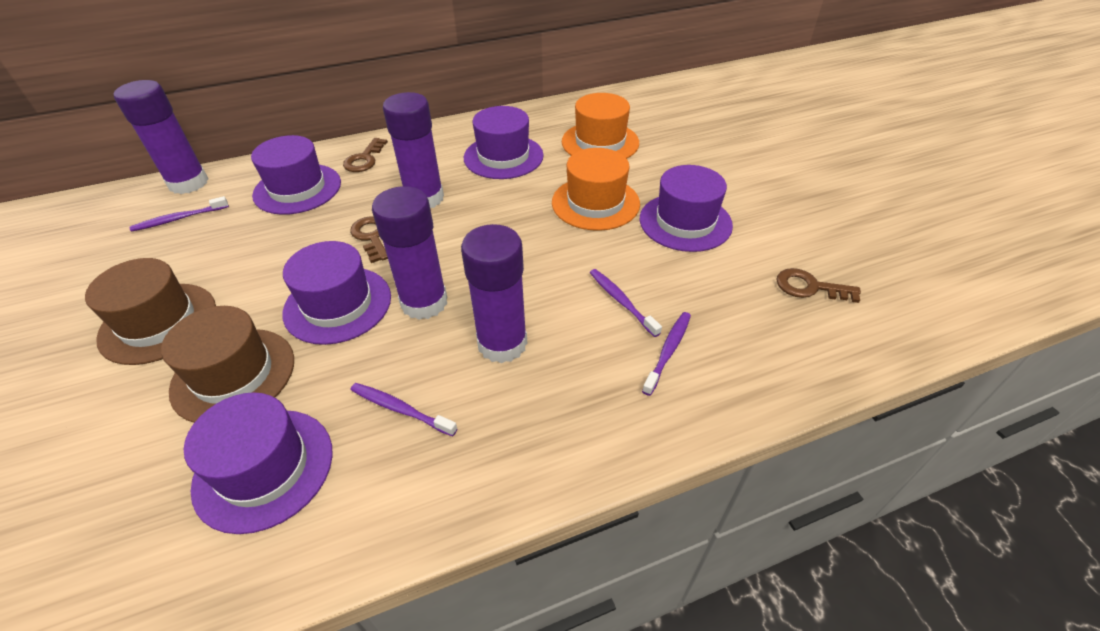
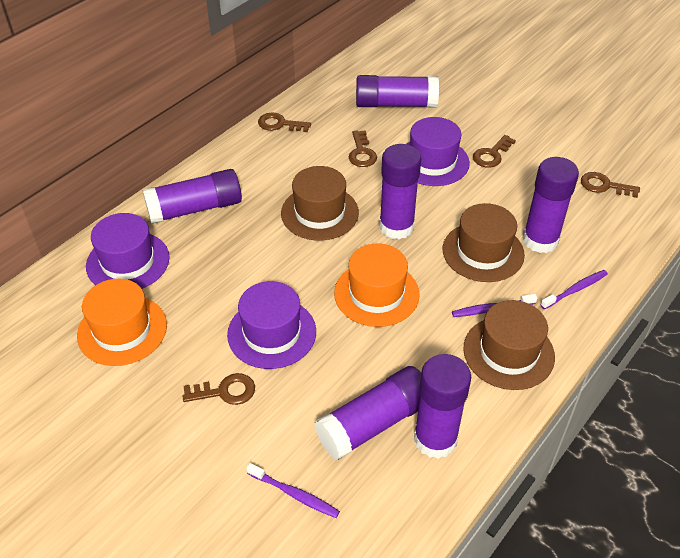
brown hat: 2 -> 3
brown key: 3 -> 5
purple glue stick: 4 -> 6
purple hat: 5 -> 3
purple toothbrush: 4 -> 3

